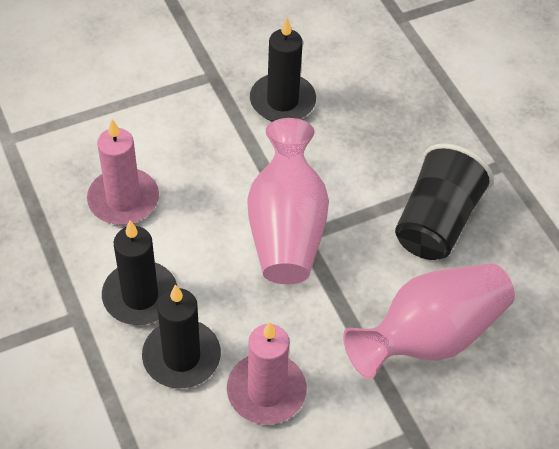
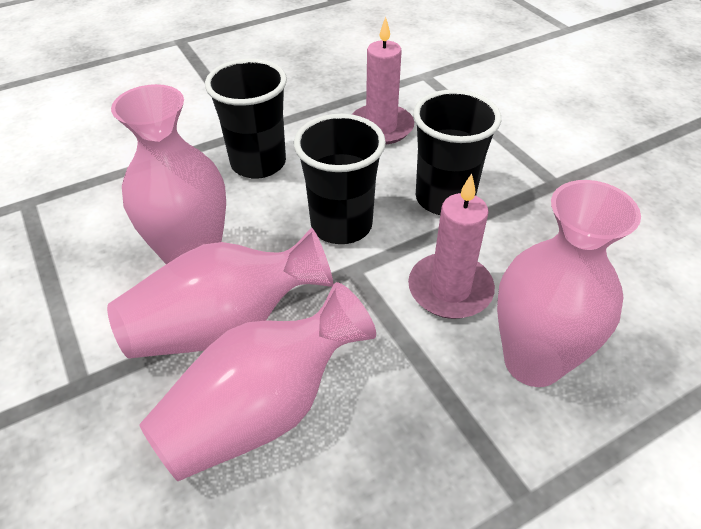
black candle: 3 -> 0
black cup: 1 -> 3
pink vase: 2 -> 4

